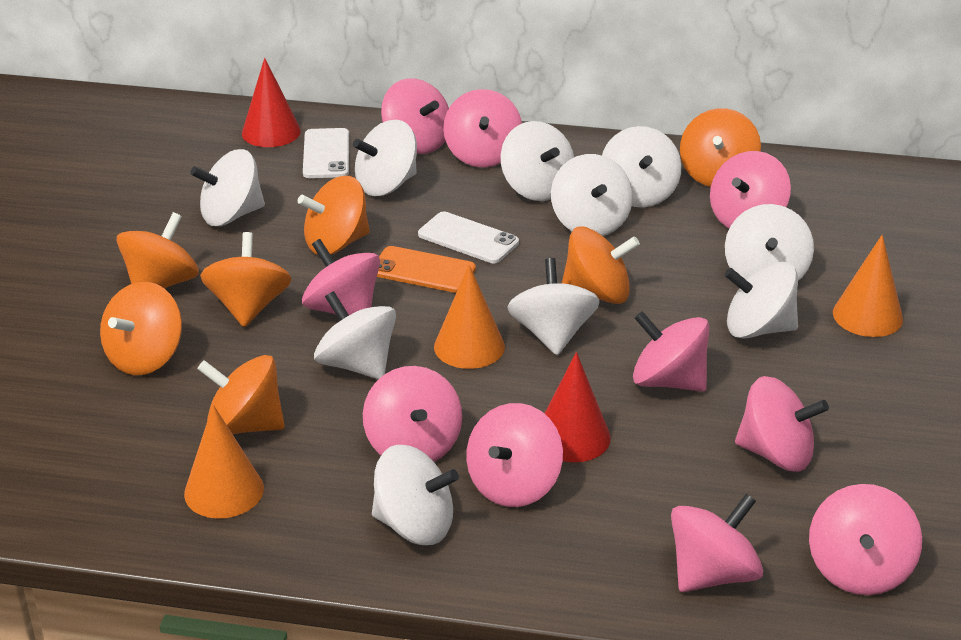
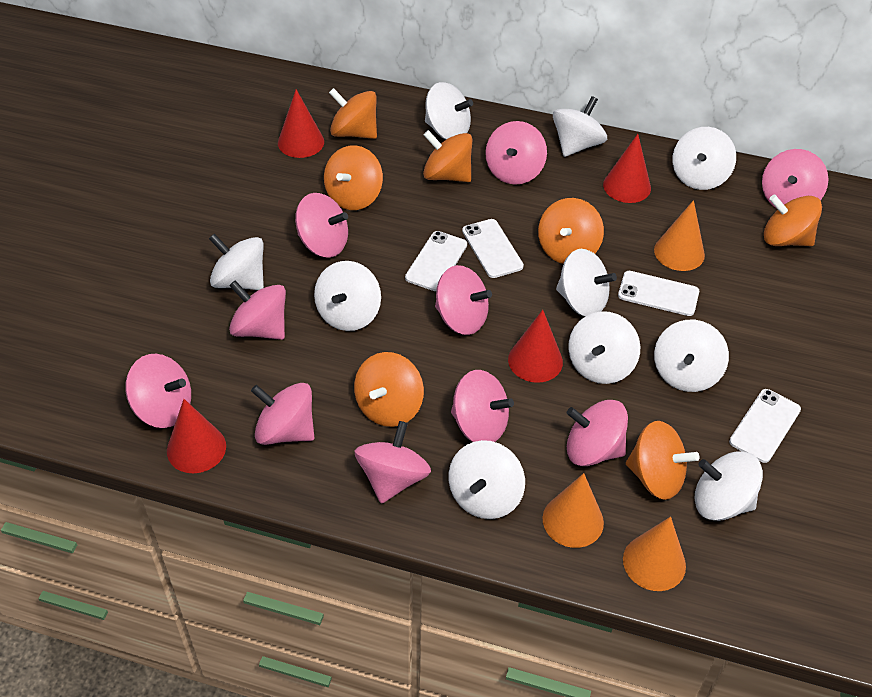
orange phone: 1 -> 0
red cone: 2 -> 4
white phone: 2 -> 4

